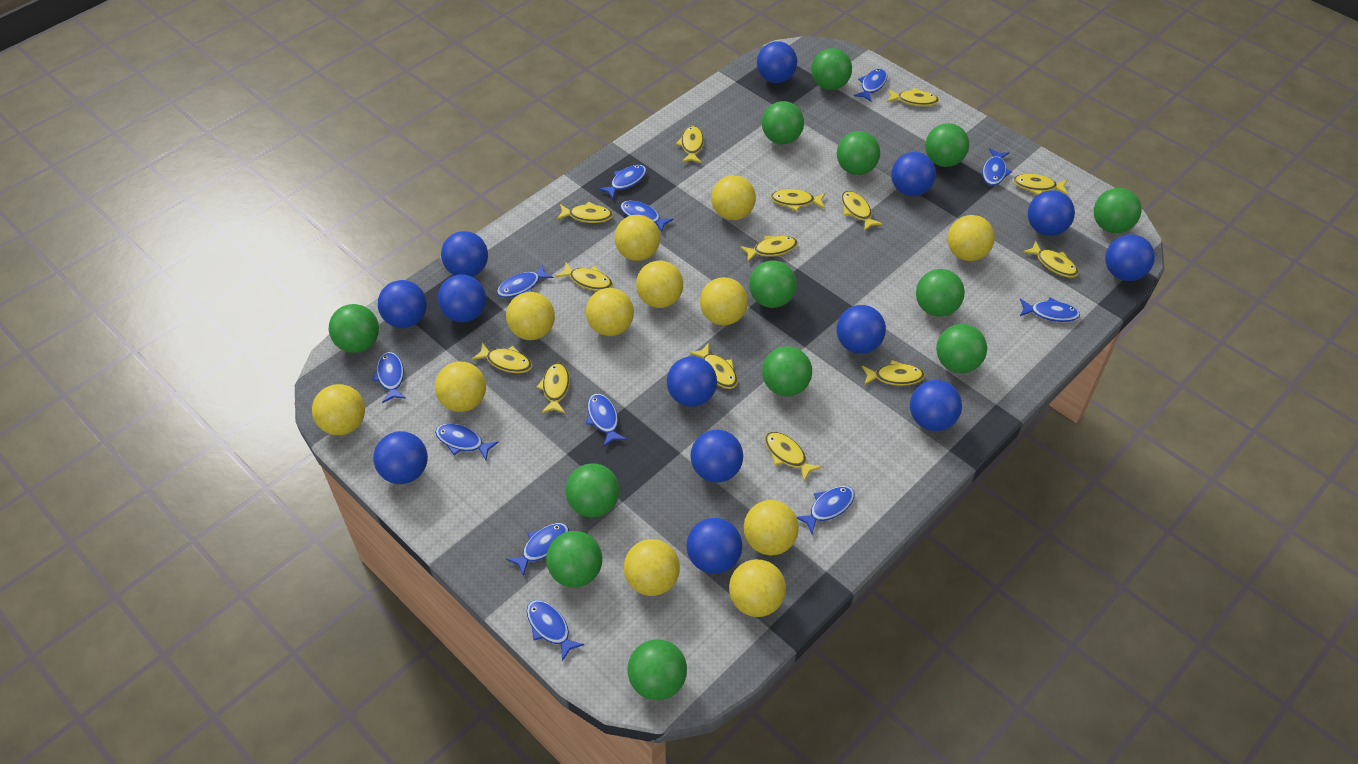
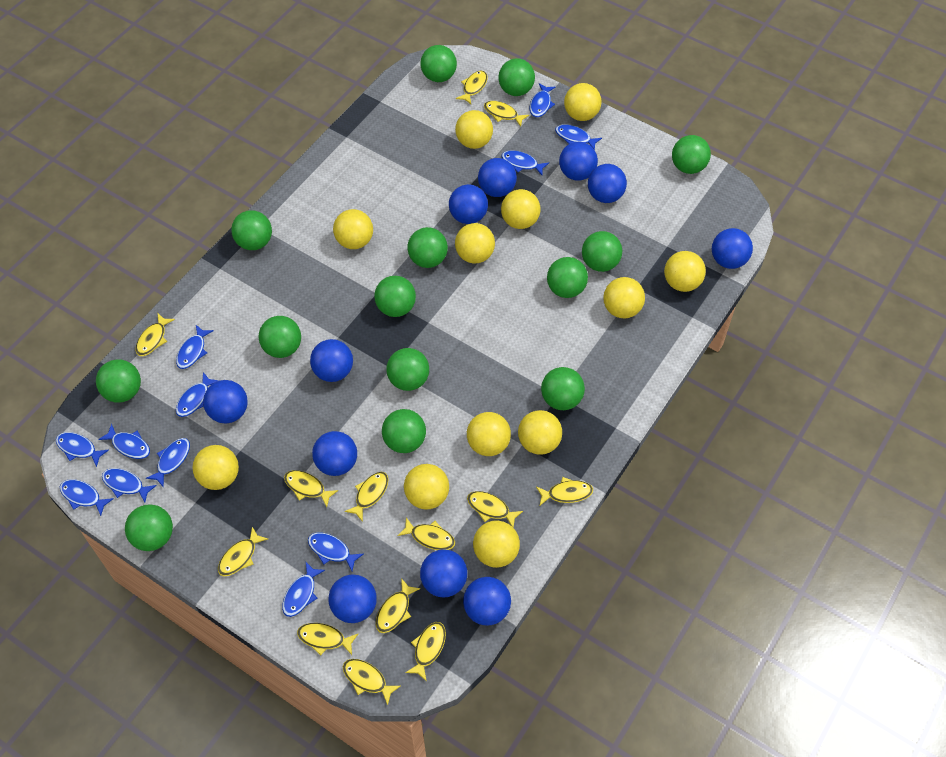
blue ball: 13 -> 11
green ball: 13 -> 14
yellow fish: 14 -> 13

